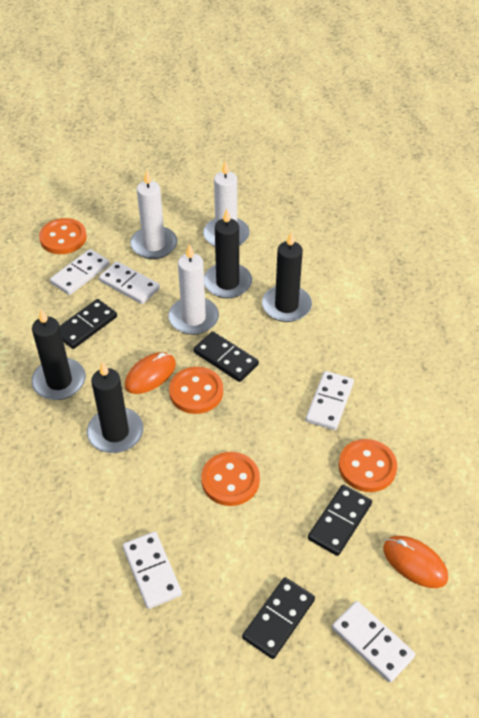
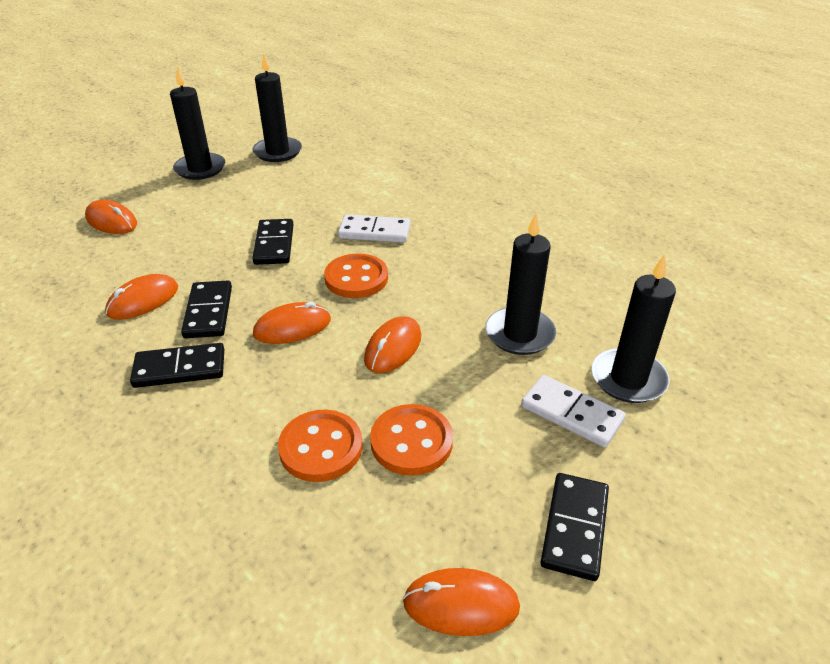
orange button: 4 -> 3
orange mouse: 2 -> 5
white candle: 3 -> 0
white domino: 5 -> 2

